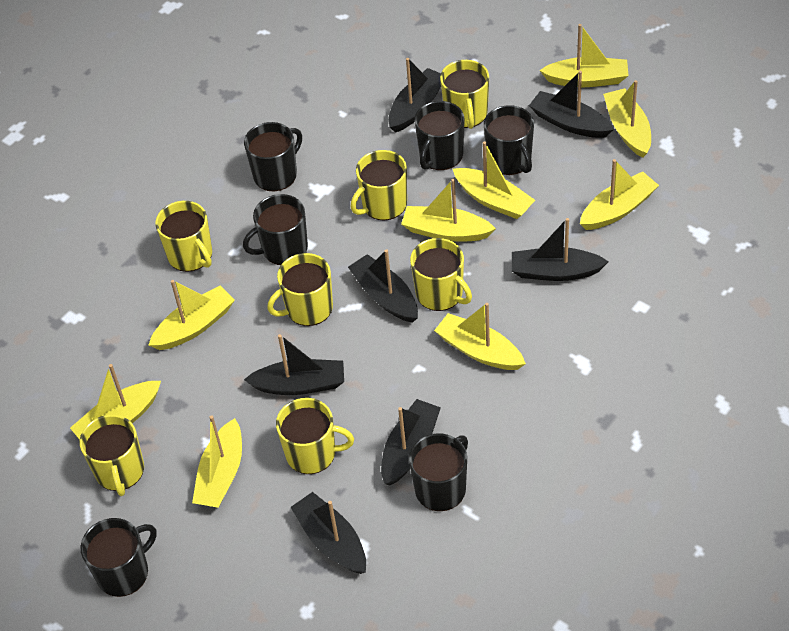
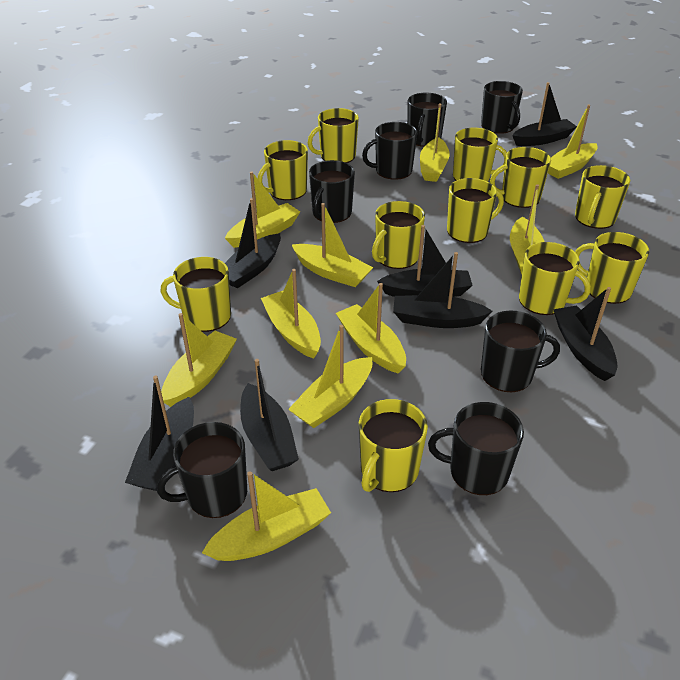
black mug: 6 -> 7
yellow boat: 9 -> 10
yellow mug: 7 -> 11

